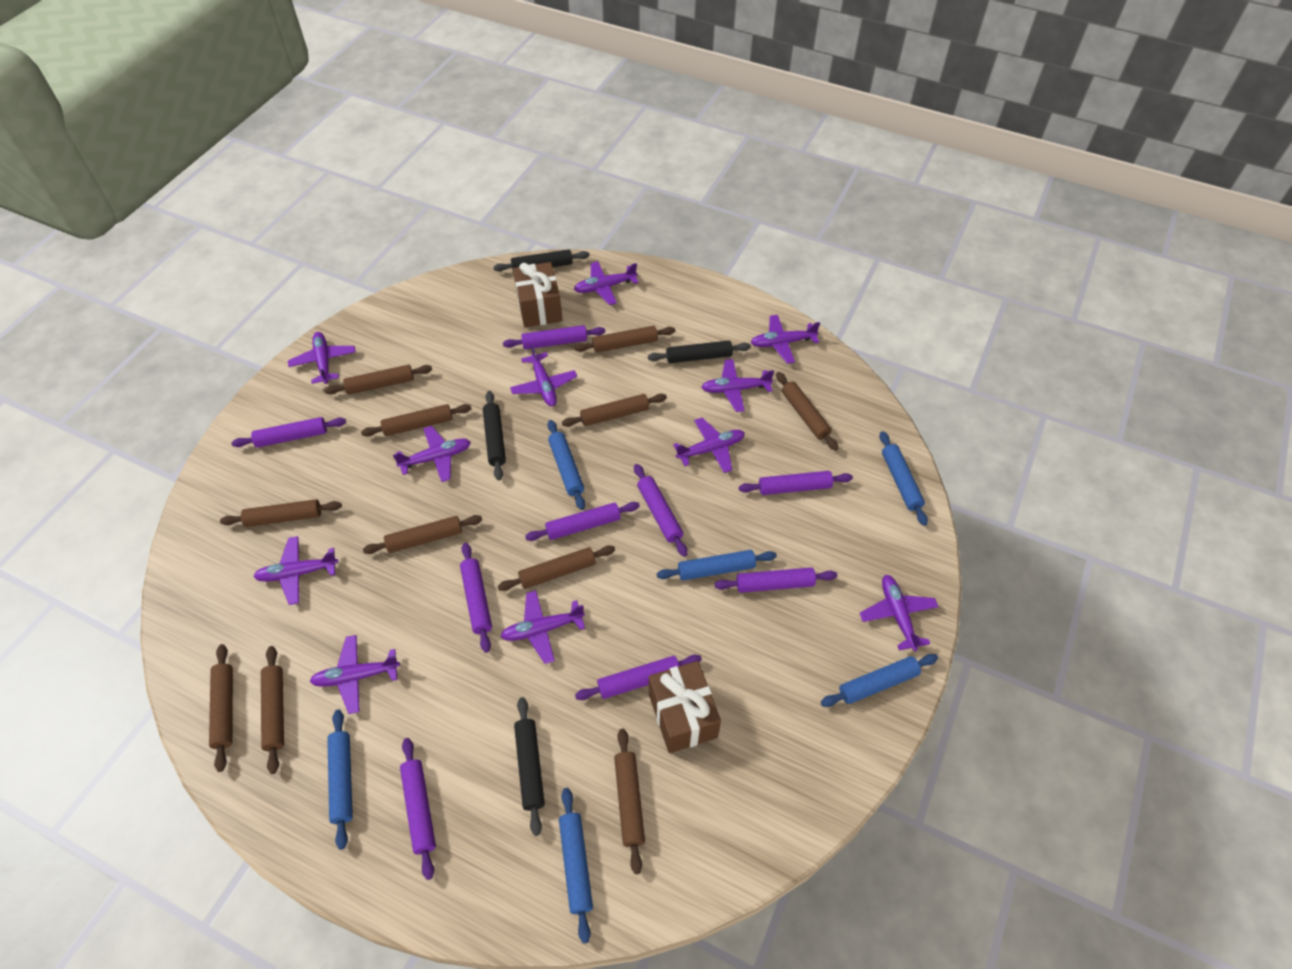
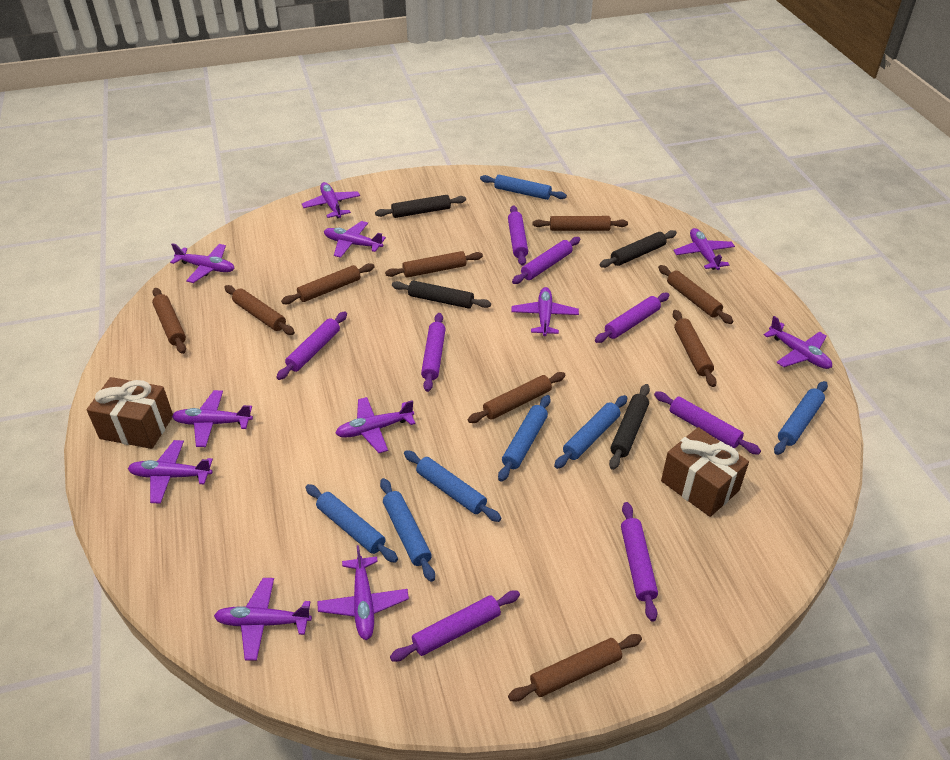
blue rolling pin: 6 -> 7
brown rolling pin: 11 -> 9
purple rolling pin: 9 -> 8

